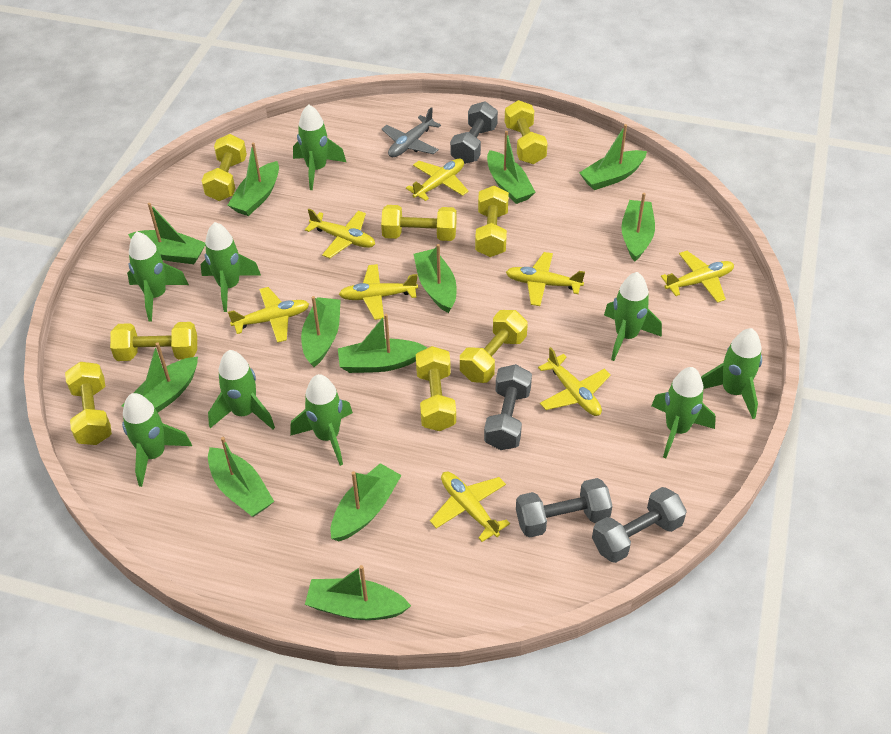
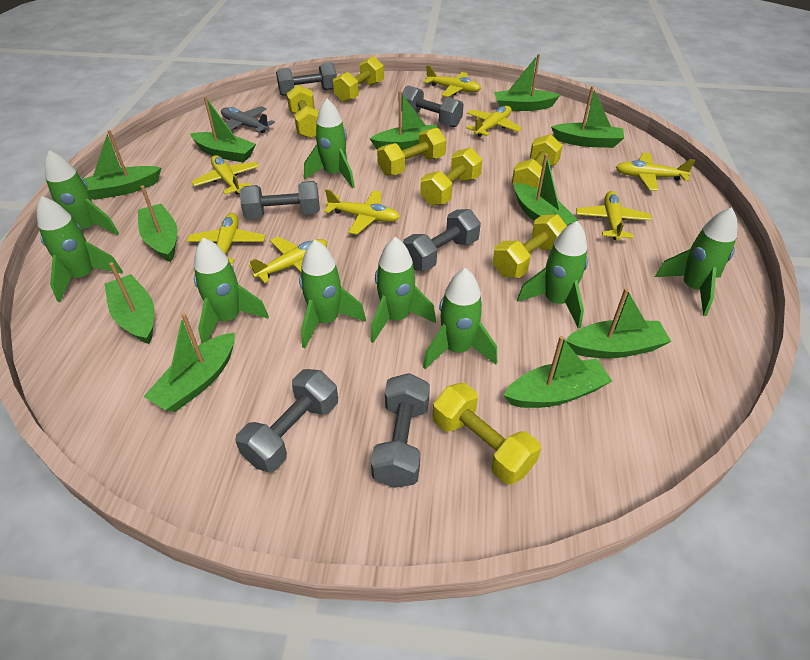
green boat: 12 -> 11
grey dumbbell: 4 -> 6
yellow dumbbell: 8 -> 7

